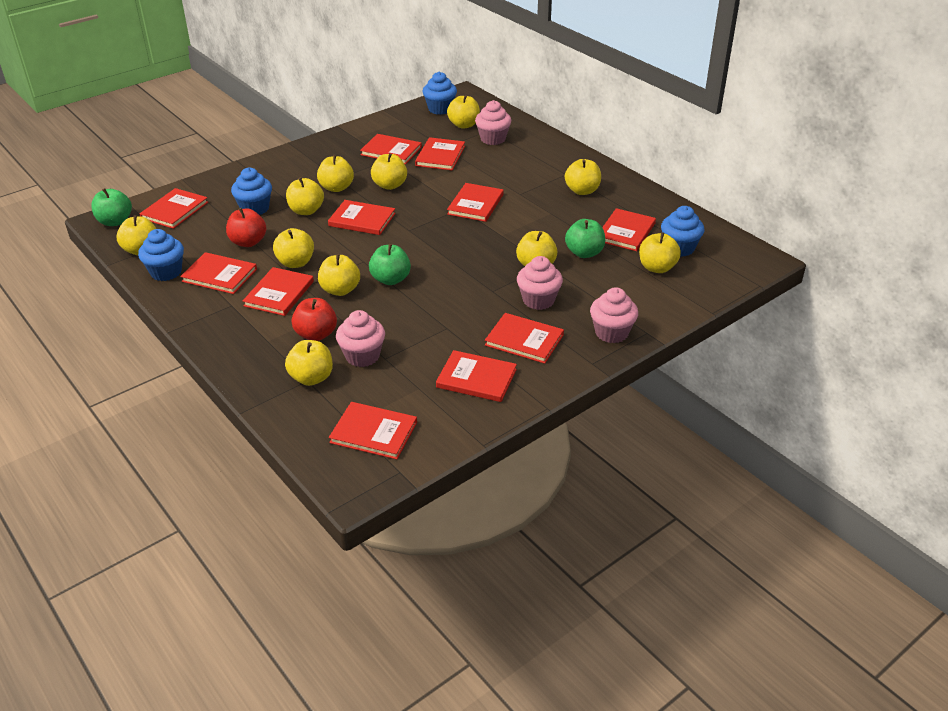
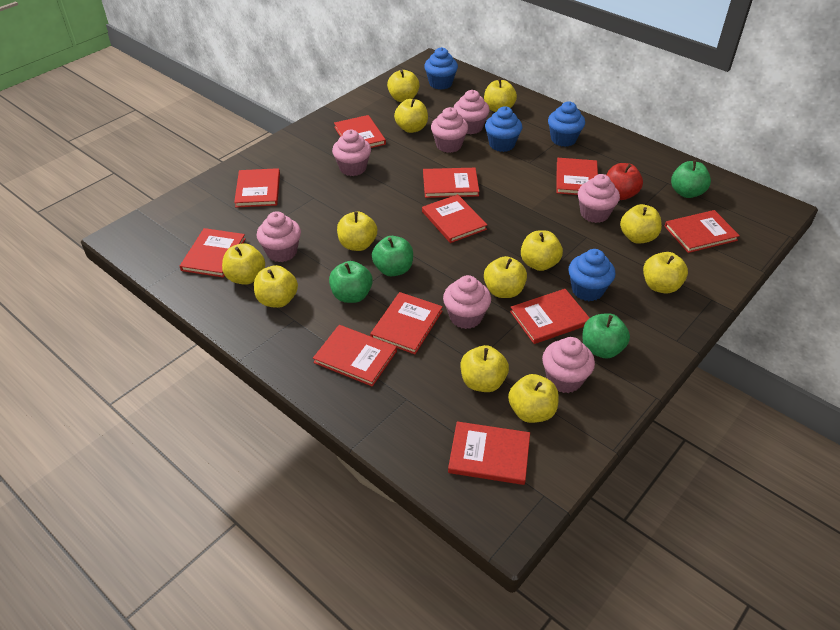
green apple: 3 -> 4
pink cupcake: 4 -> 7
red apple: 2 -> 1
yellow apple: 11 -> 12

